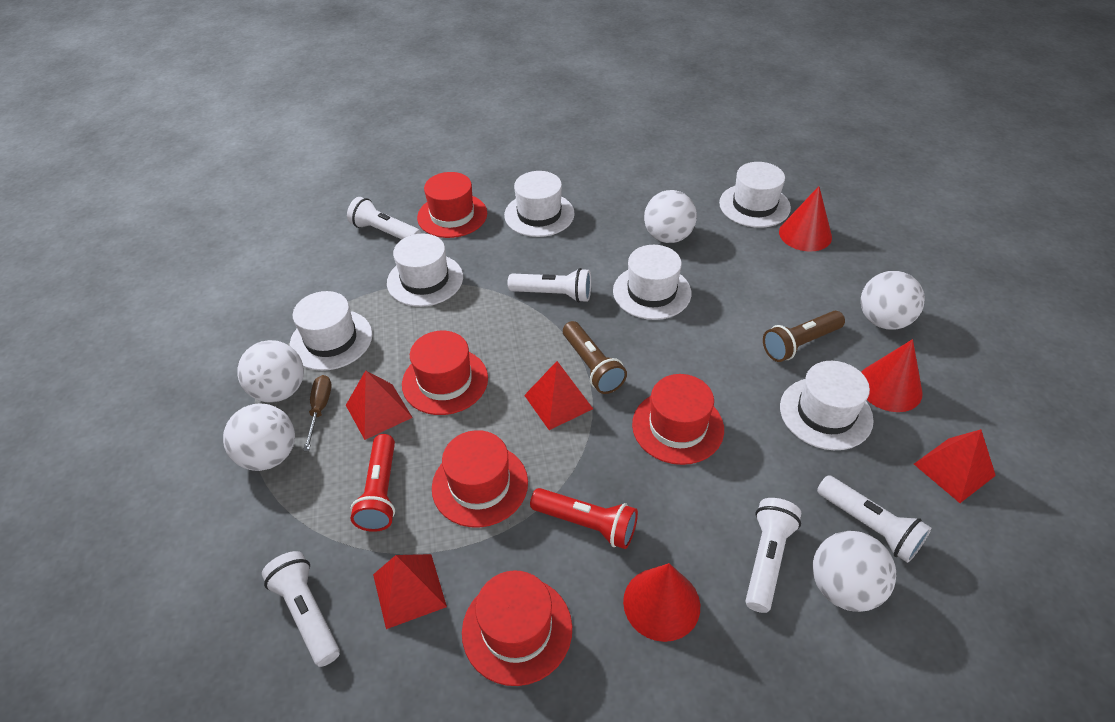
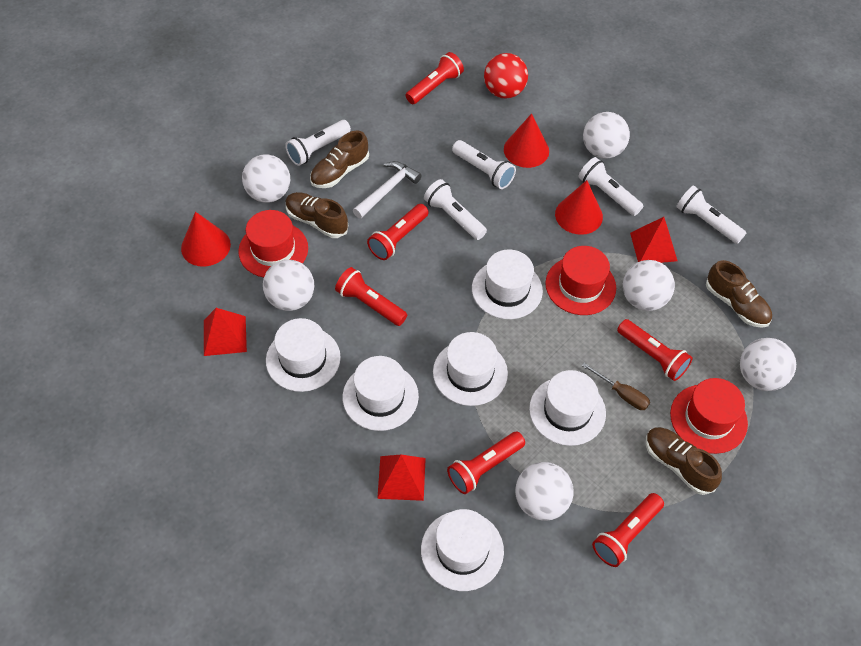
brown flashlight: 2 -> 0
brown shoe: 0 -> 4
red ball: 0 -> 1
red flashlight: 2 -> 6
red hat: 5 -> 3
red pyramid: 4 -> 3
white ball: 5 -> 6
white hammer: 0 -> 1

